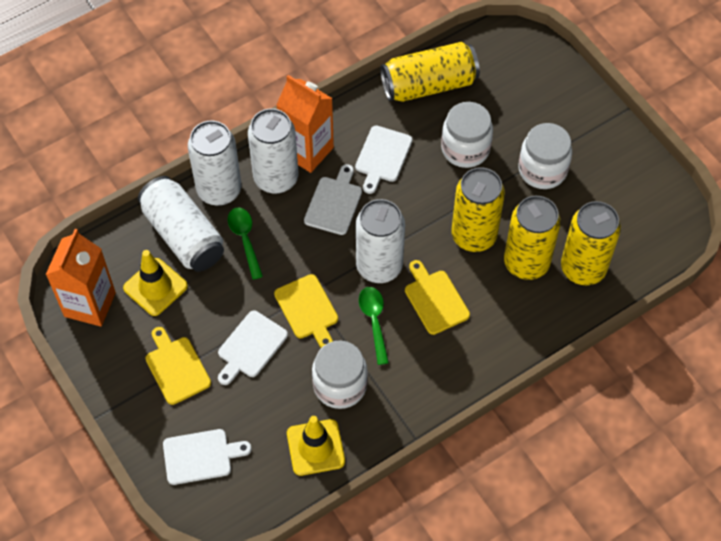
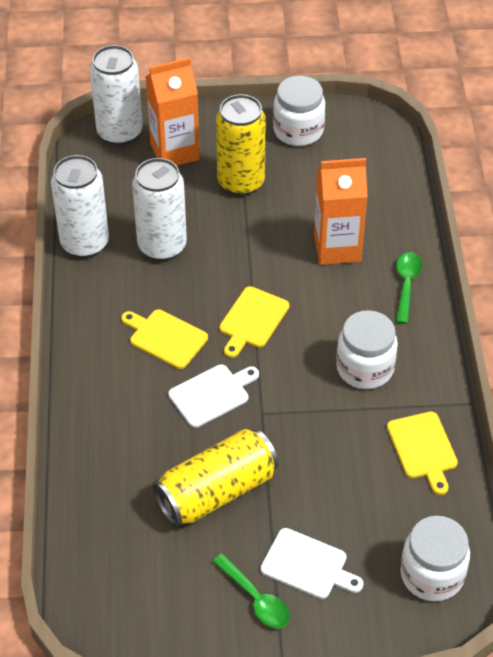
white can: 4 -> 3
white cutting board: 4 -> 2
yellow can: 4 -> 2
yellow traffic cone: 2 -> 0

